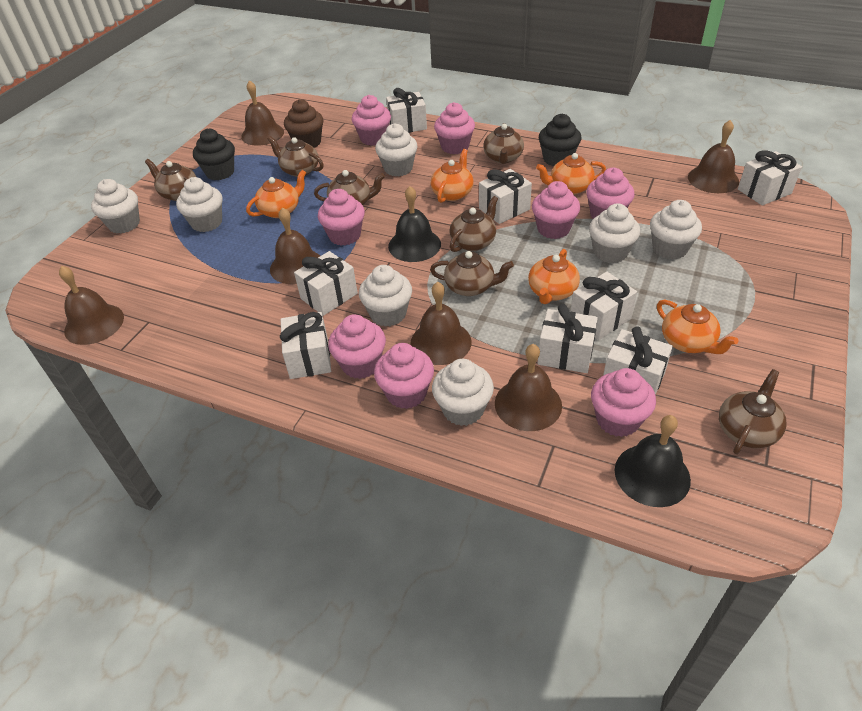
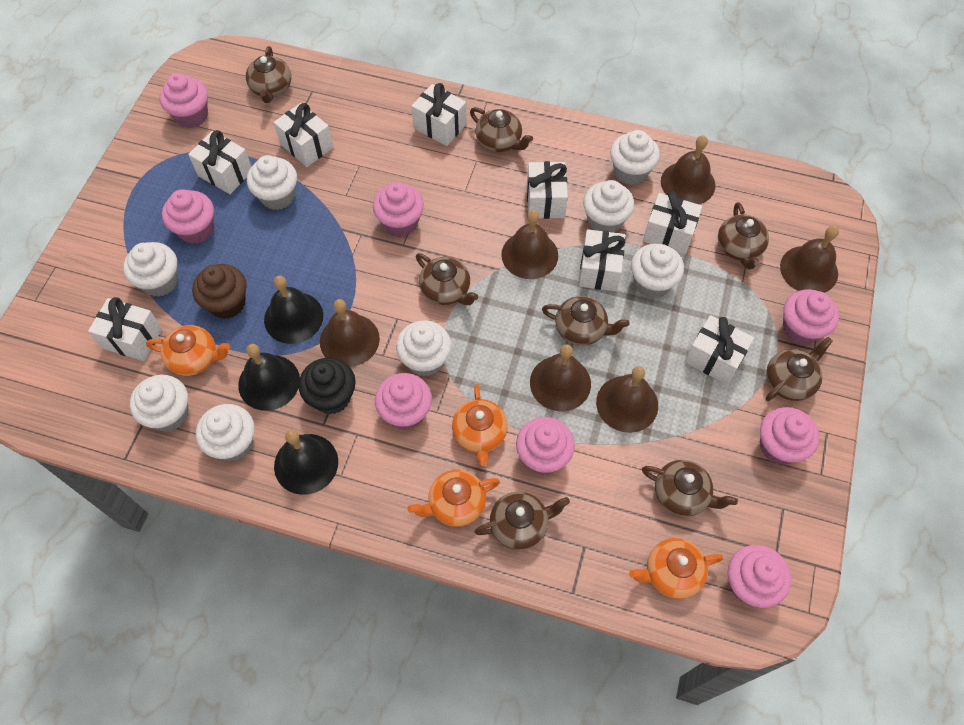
black bell: 2 -> 3
black cupcake: 2 -> 1
brown teapot: 7 -> 8
orange teapot: 5 -> 4
white cupcake: 7 -> 8

